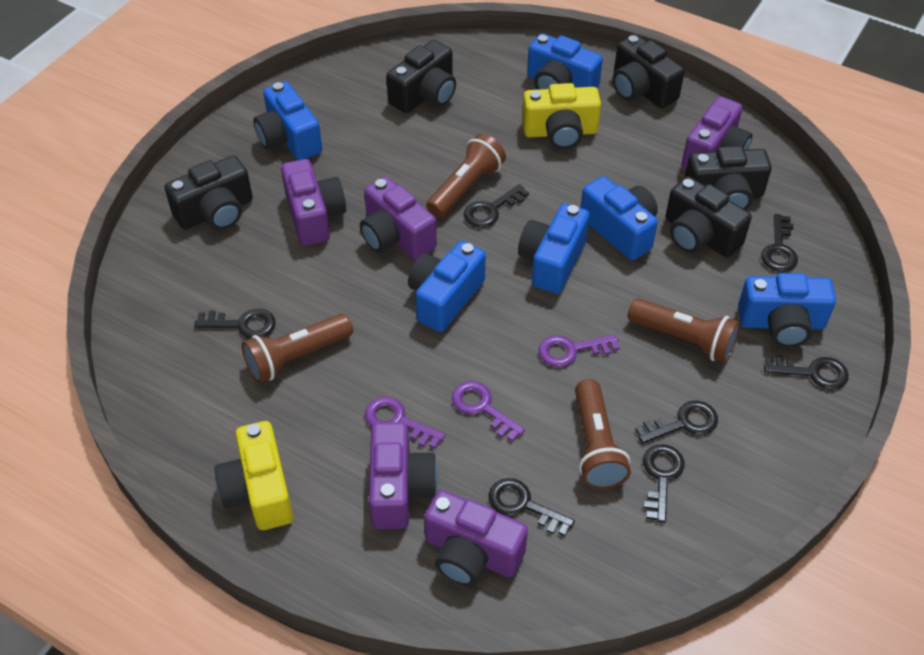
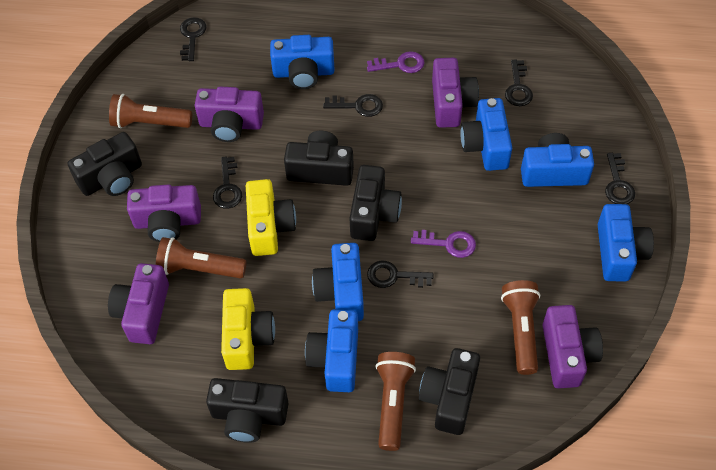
black key: 7 -> 6
purple key: 3 -> 2

